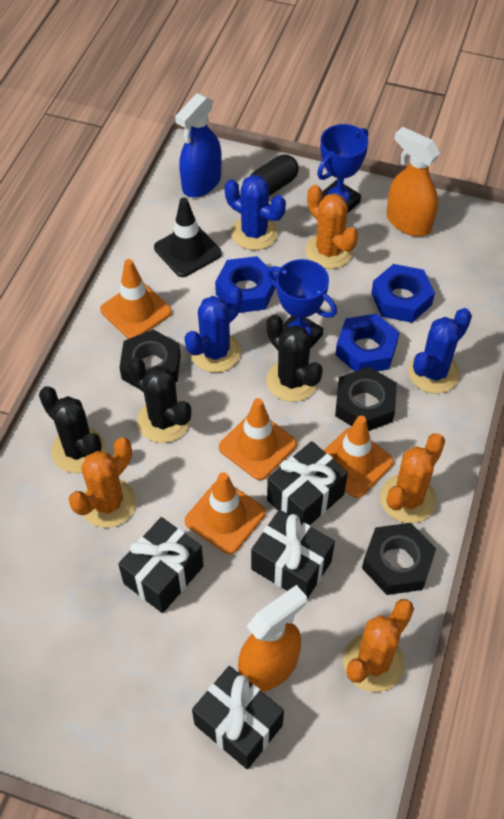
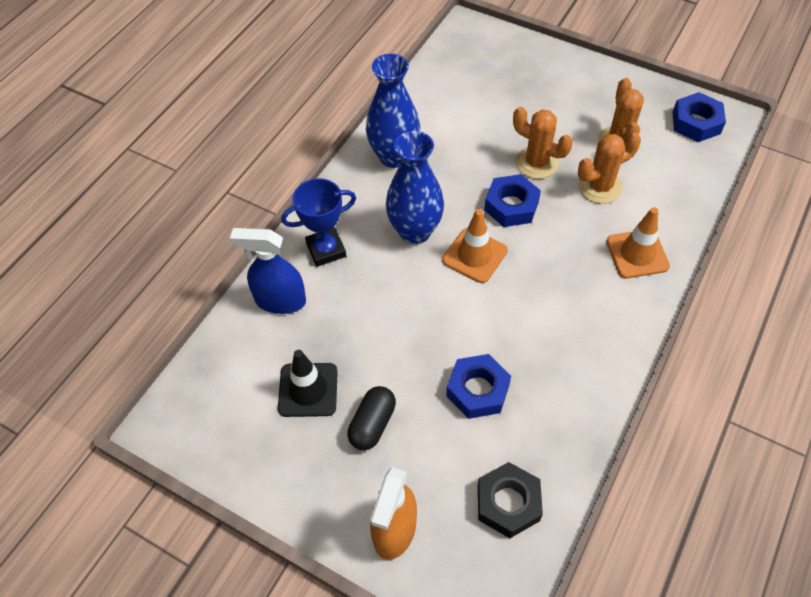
black cactus: 3 -> 0
black gift: 4 -> 0
black nut: 3 -> 1
blue cactus: 3 -> 0
blue trophy: 2 -> 1
blue vase: 0 -> 2
orange cactus: 4 -> 3
orange spray bottle: 2 -> 1
orange traffic cone: 4 -> 2

